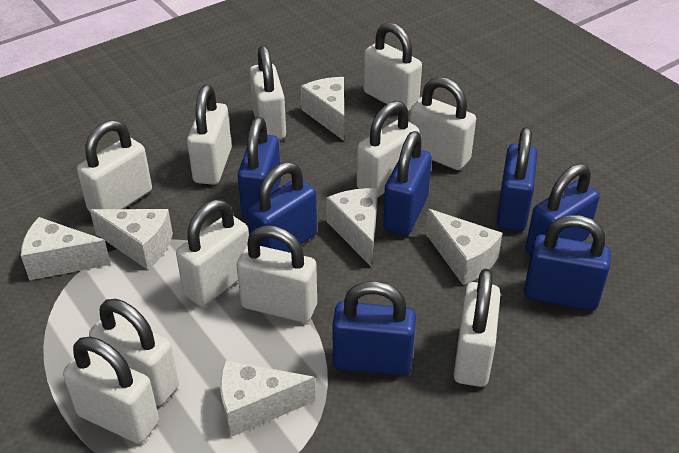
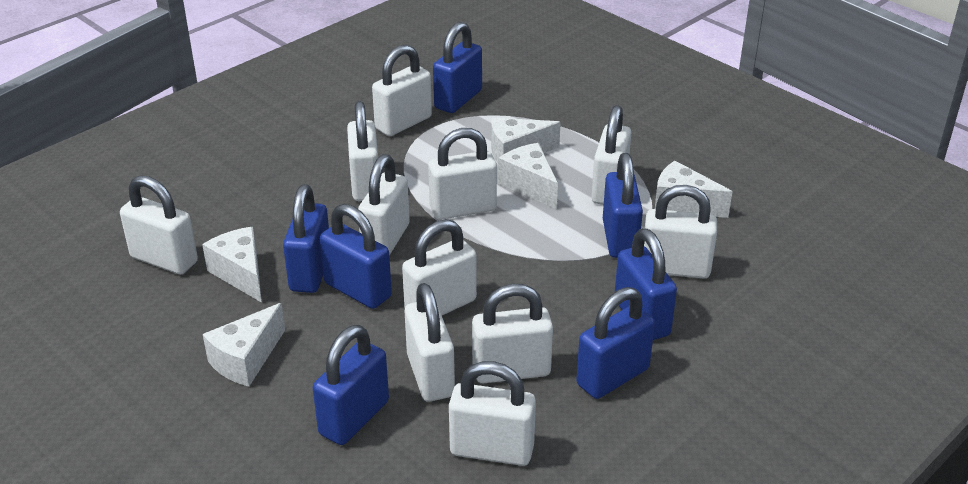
white cheese: 6 -> 5

